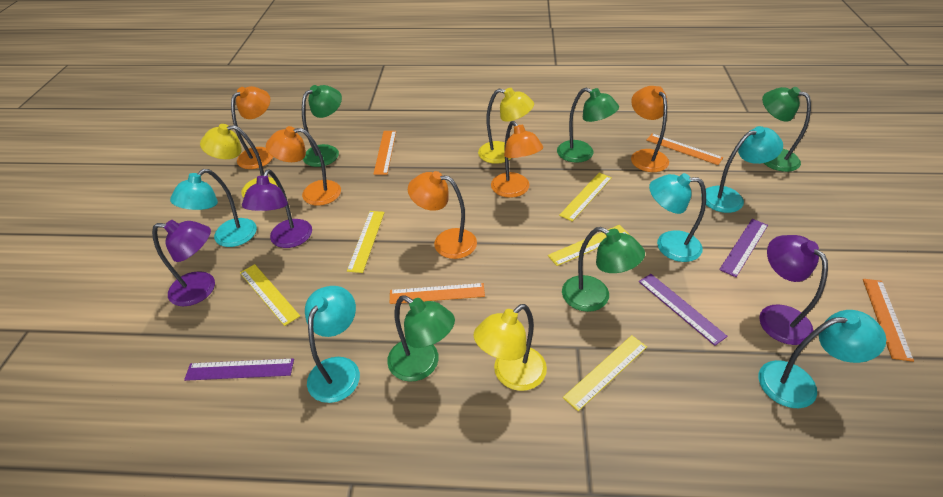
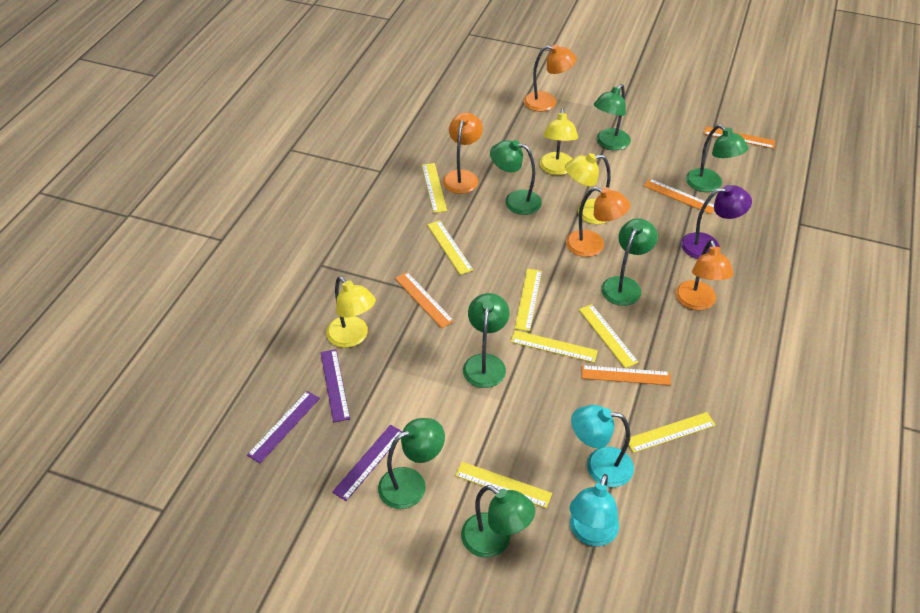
green lamp: 5 -> 7
orange lamp: 5 -> 4
purple lamp: 3 -> 1
turquoise lamp: 5 -> 2
yellow ruler: 5 -> 7

